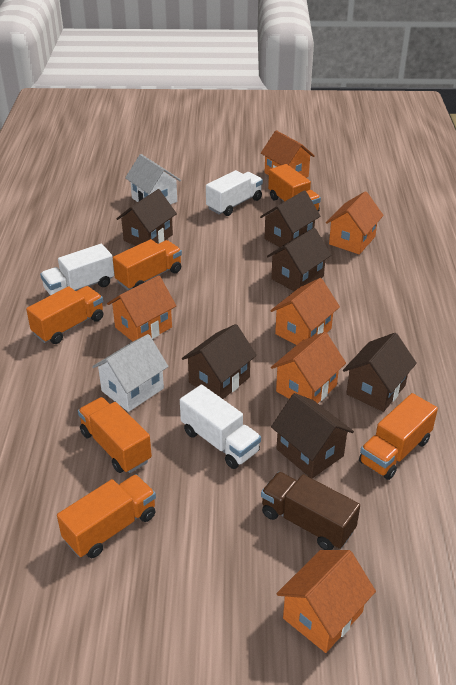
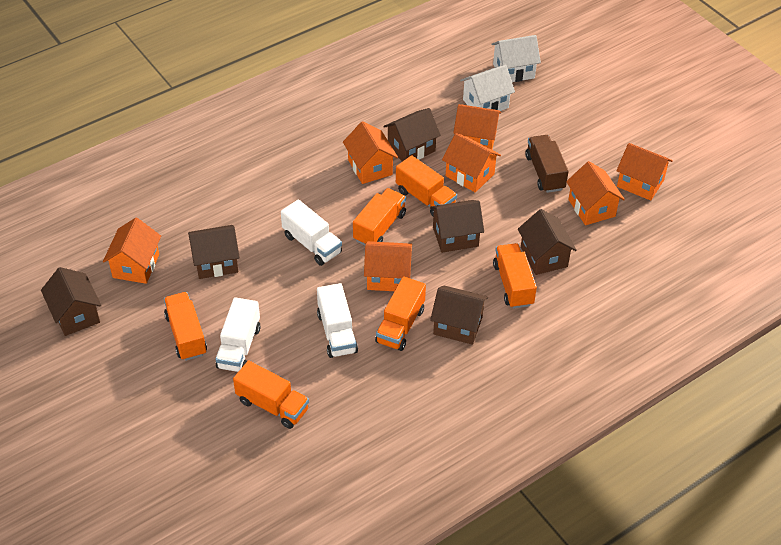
orange house: 6 -> 7

